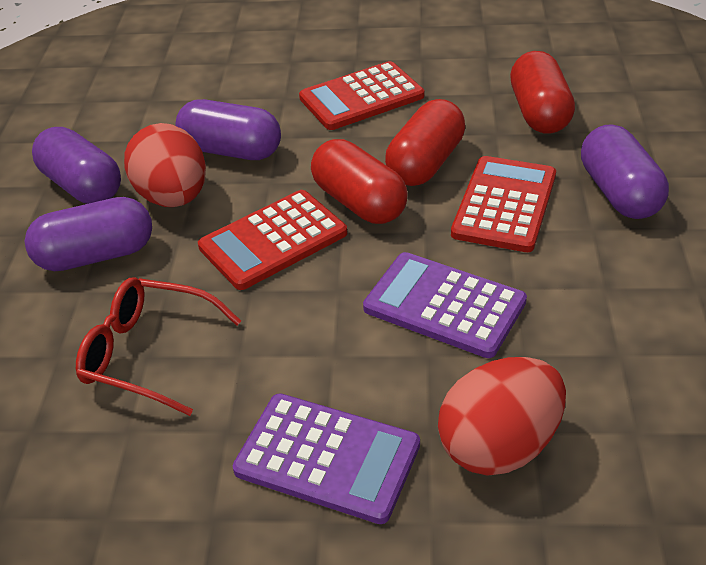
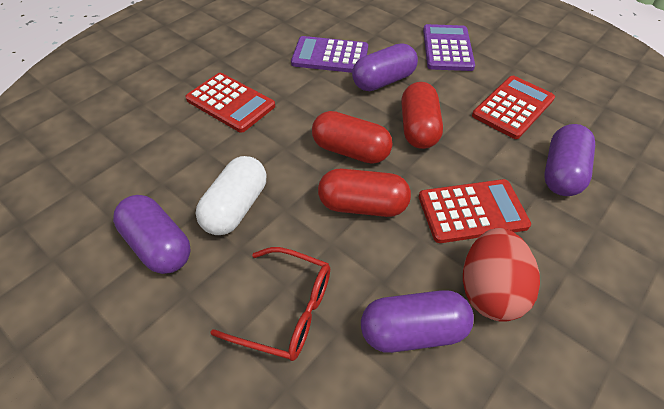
red egg: 2 -> 1
white capsule: 0 -> 1

